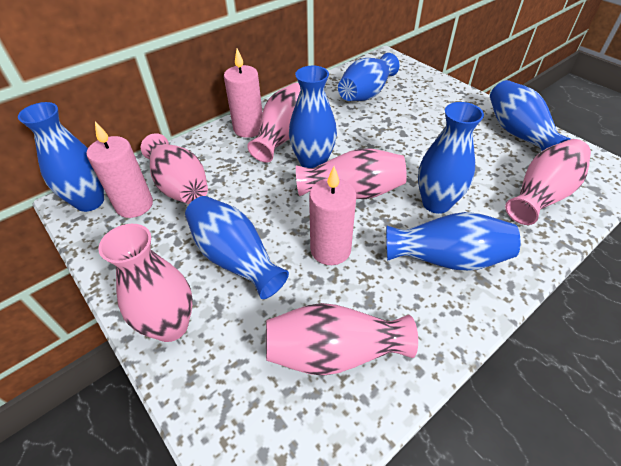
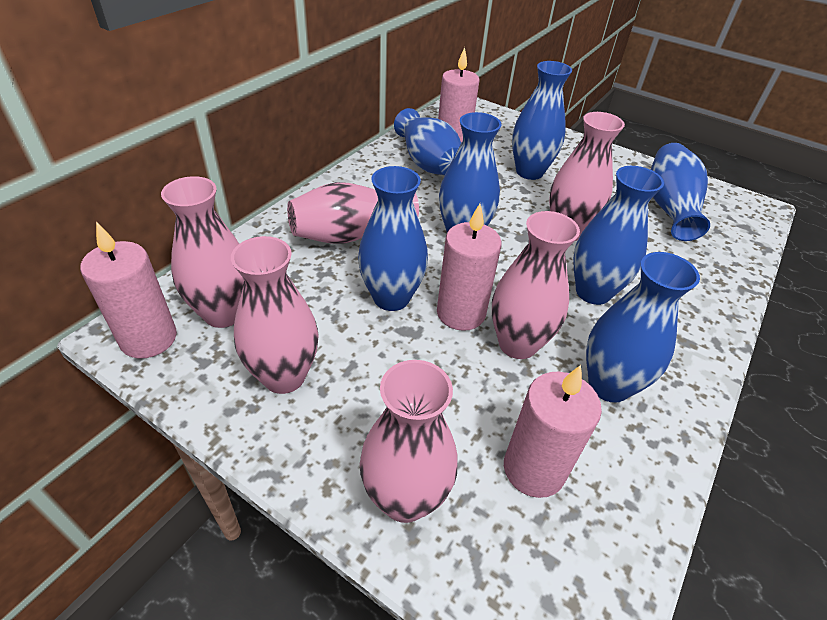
pink candle: 3 -> 4

